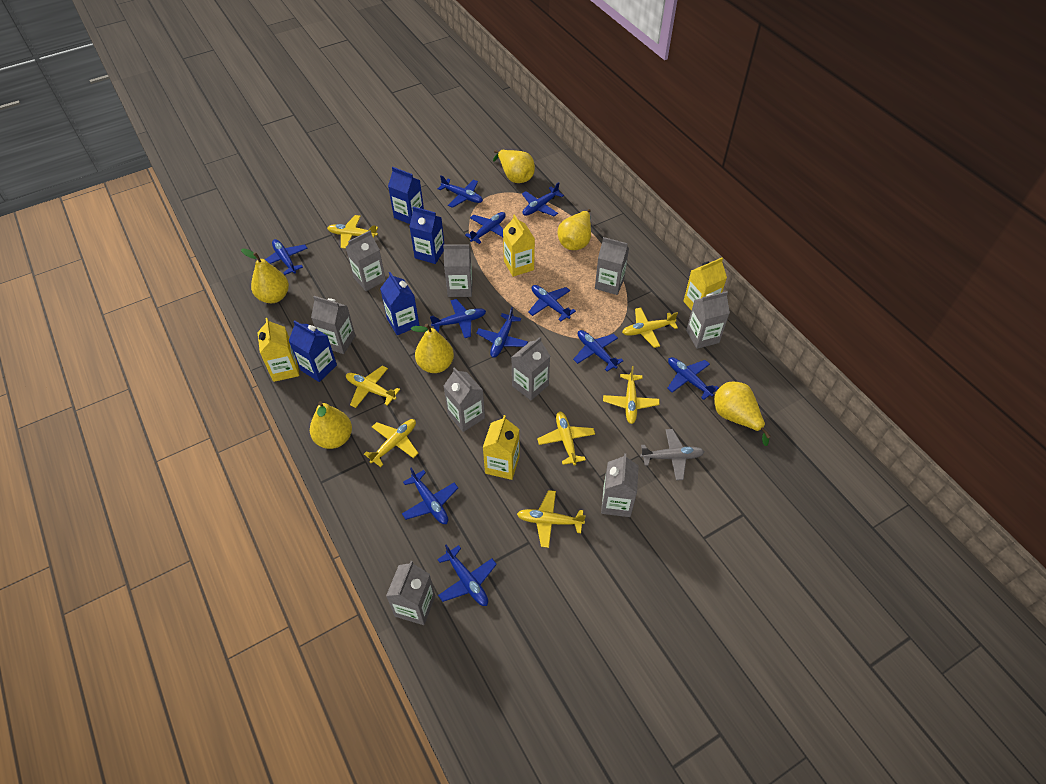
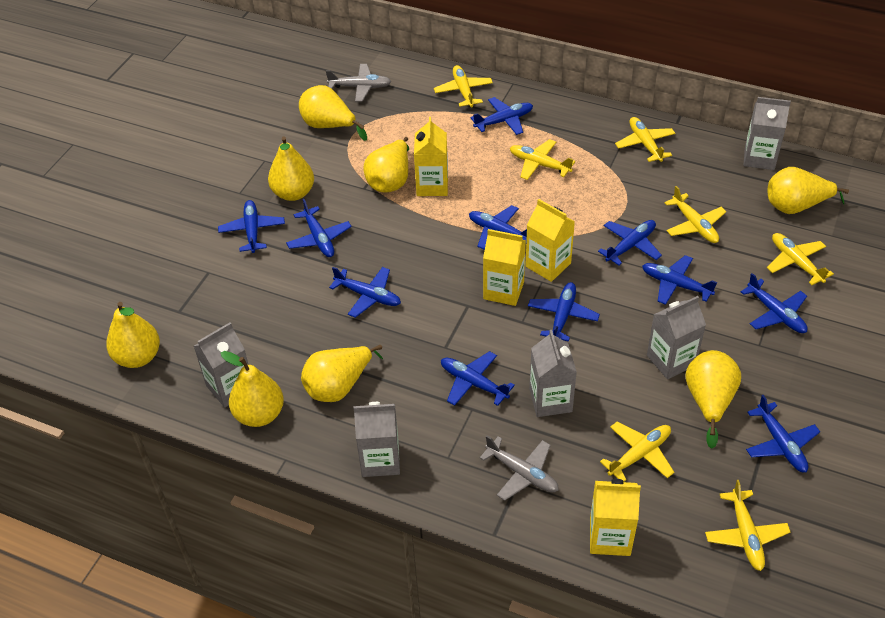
blue carton: 4 -> 0
grey carton: 9 -> 5
grey plane: 1 -> 2
yellow pear: 6 -> 8

